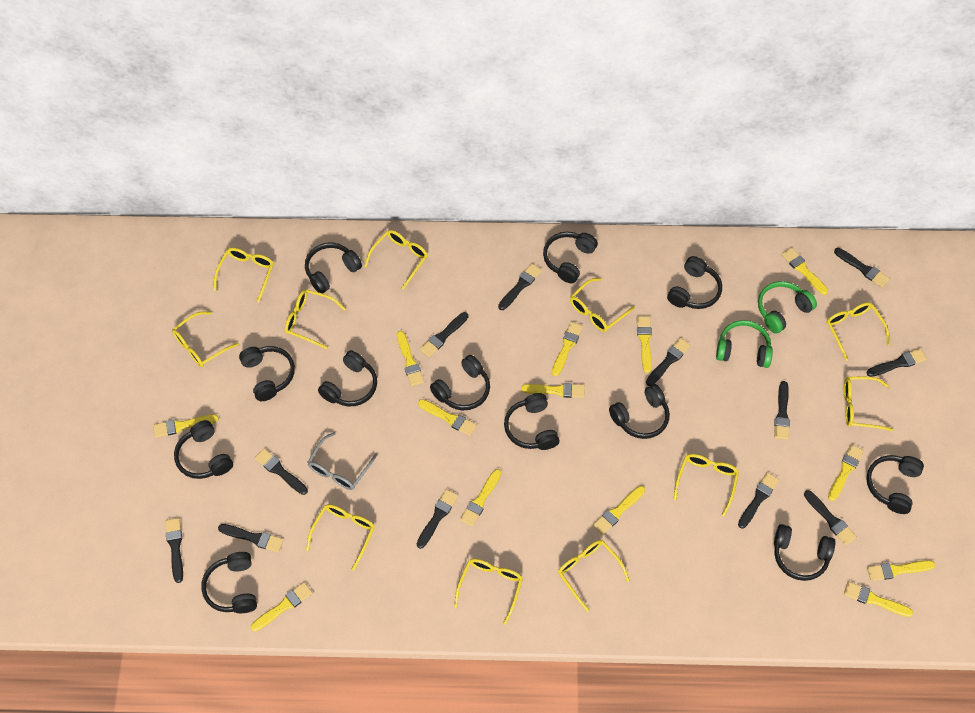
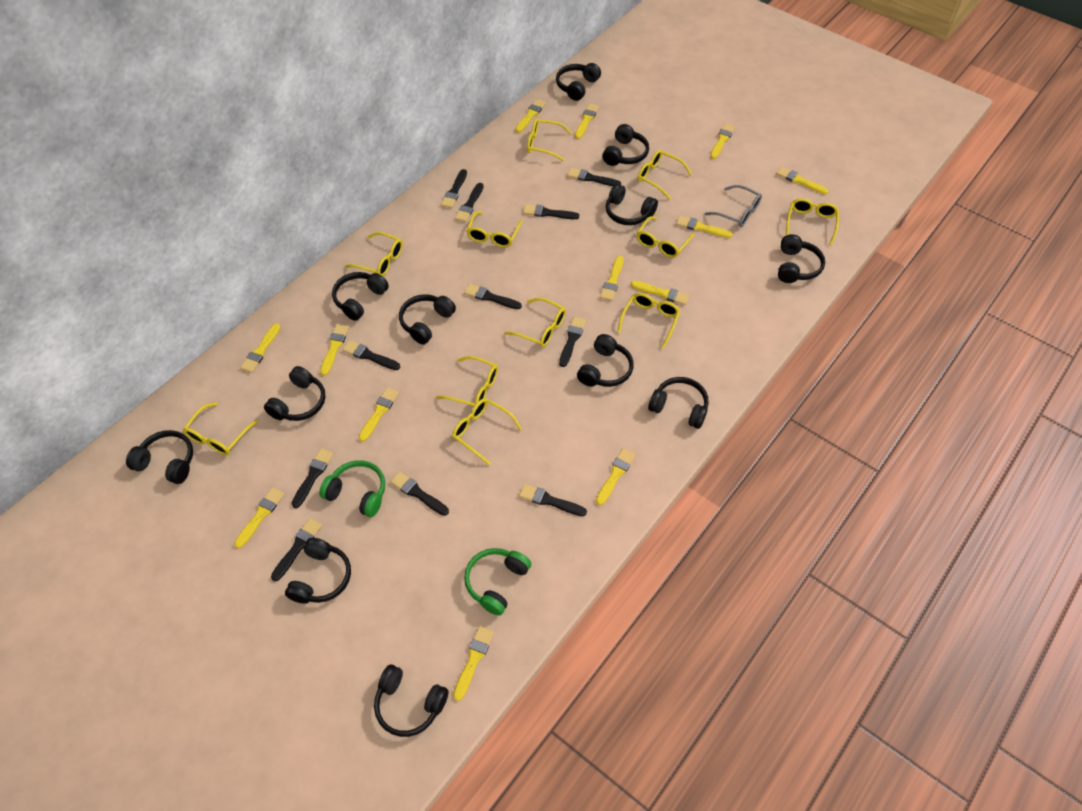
black brush: 12 -> 11

